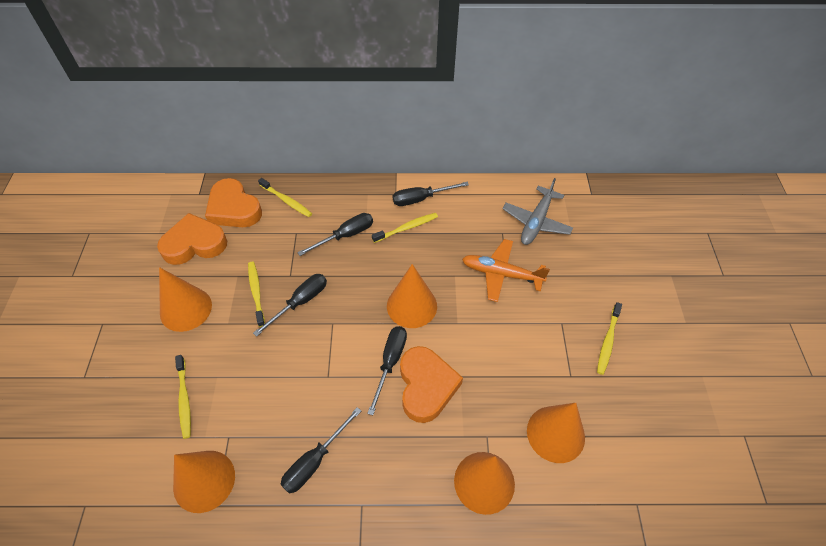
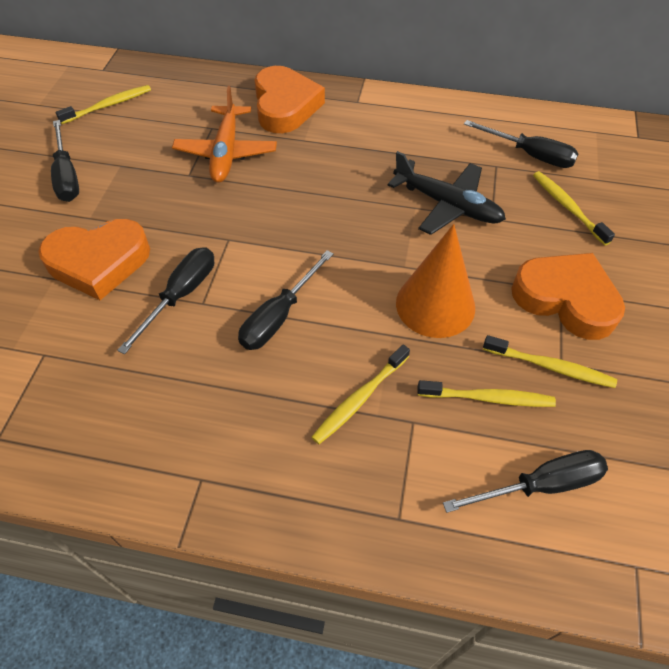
black plane: 0 -> 1
grey plane: 1 -> 0
orange cone: 5 -> 1

